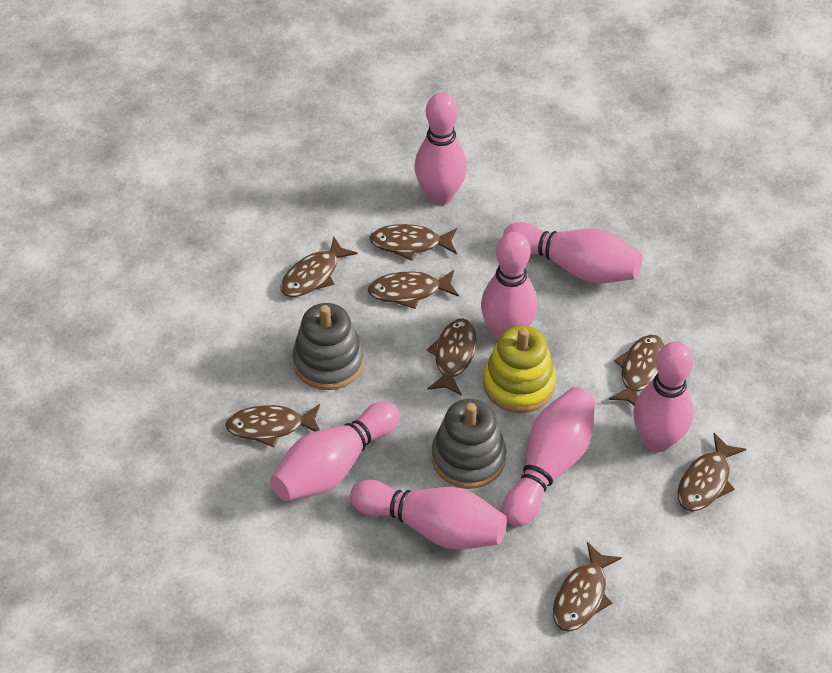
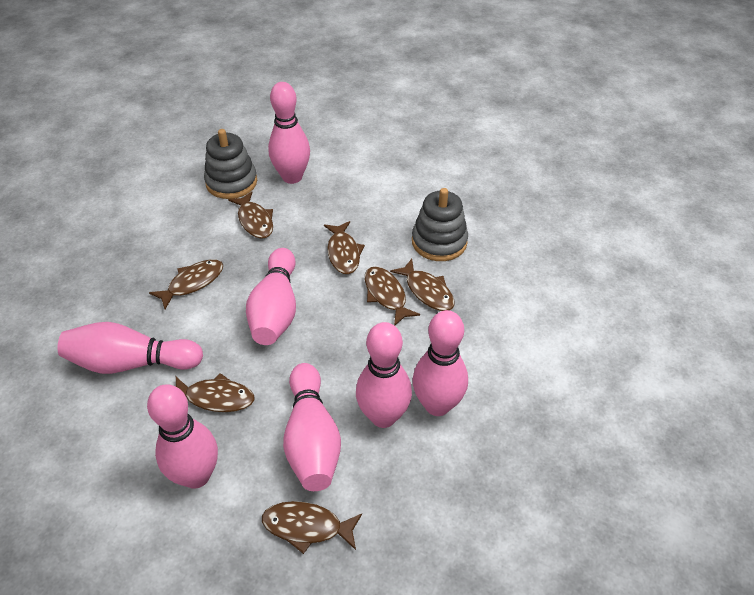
brown fish: 8 -> 7
yellow stacking toy: 1 -> 0

